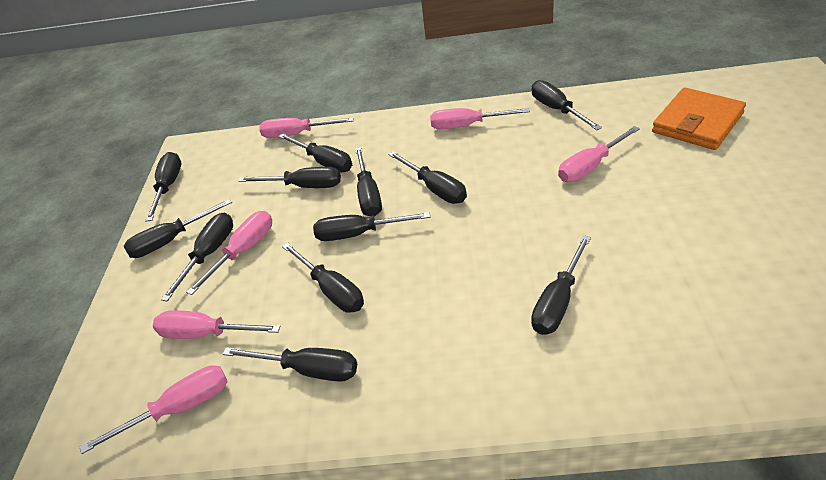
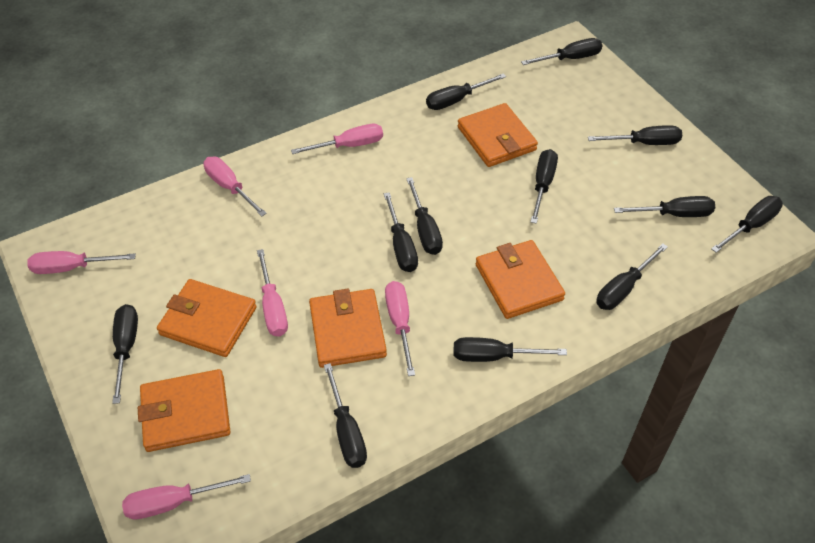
orange wallet: 1 -> 5

